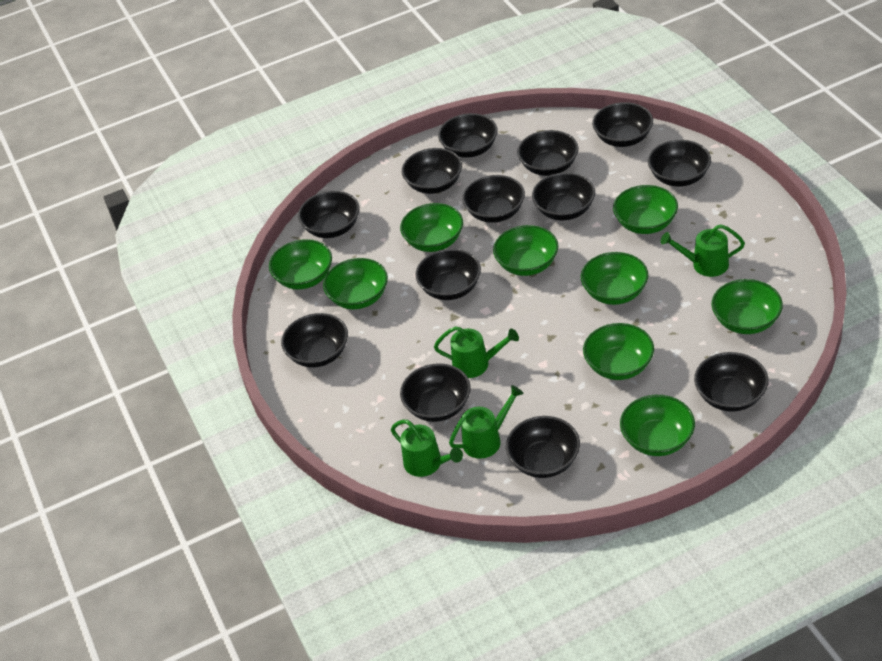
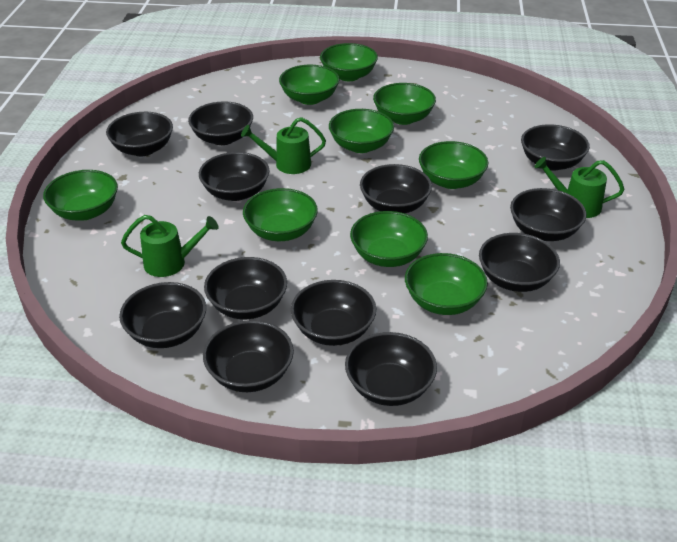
black bowl: 13 -> 12
green watering can: 4 -> 3

